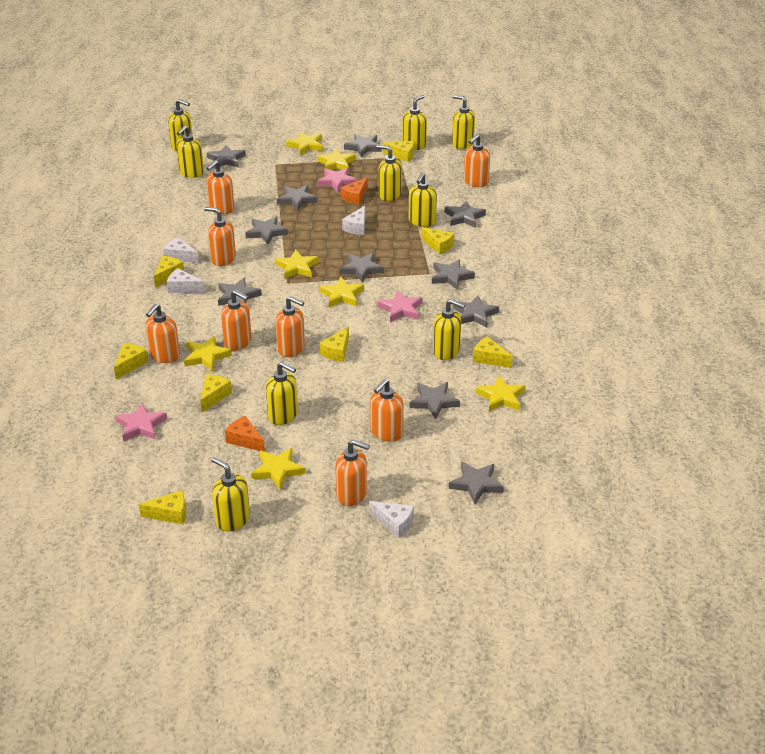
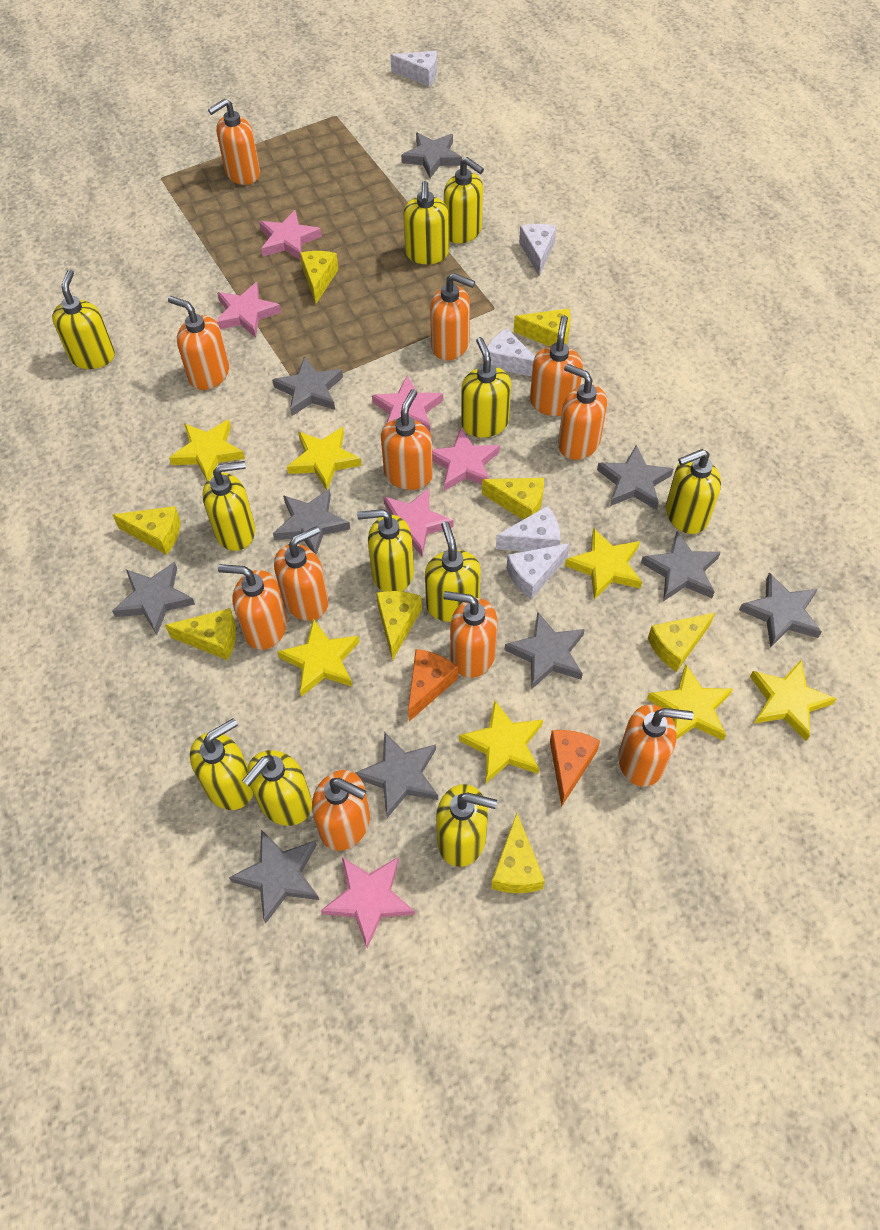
grey star: 11 -> 10
orange soap dispenser: 8 -> 11
pink star: 3 -> 6
white cheese: 4 -> 5
yellow soap dispenser: 9 -> 11

